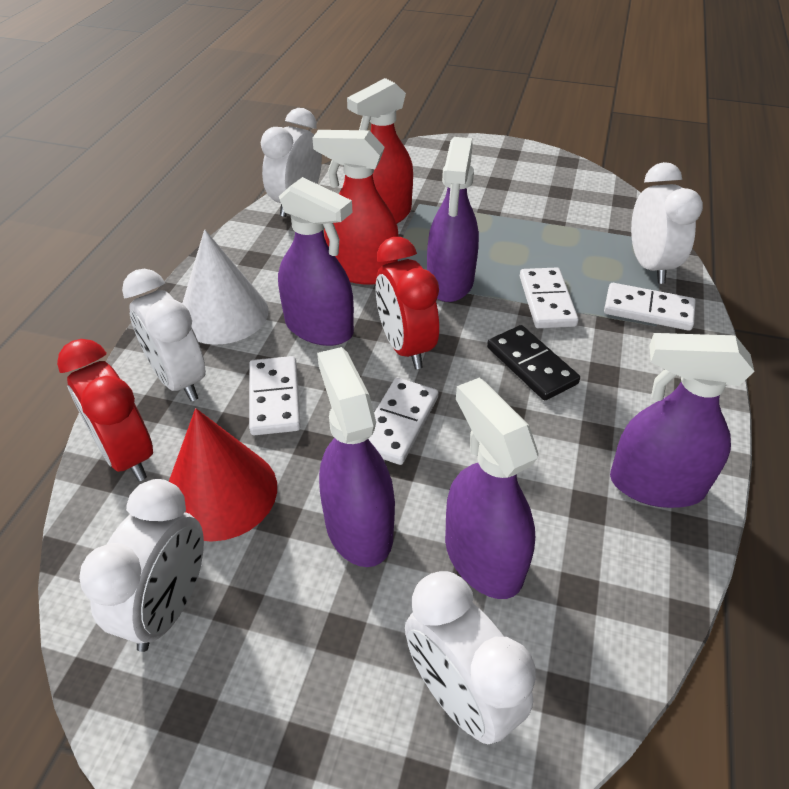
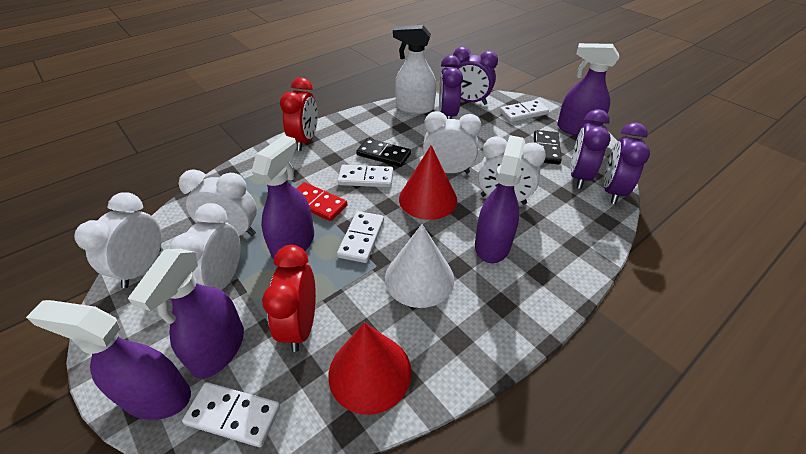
black domino: 1 -> 2
purple clock: 0 -> 4
red cone: 1 -> 2
red domino: 0 -> 1
red spray bottle: 2 -> 0
white spray bottle: 0 -> 1

